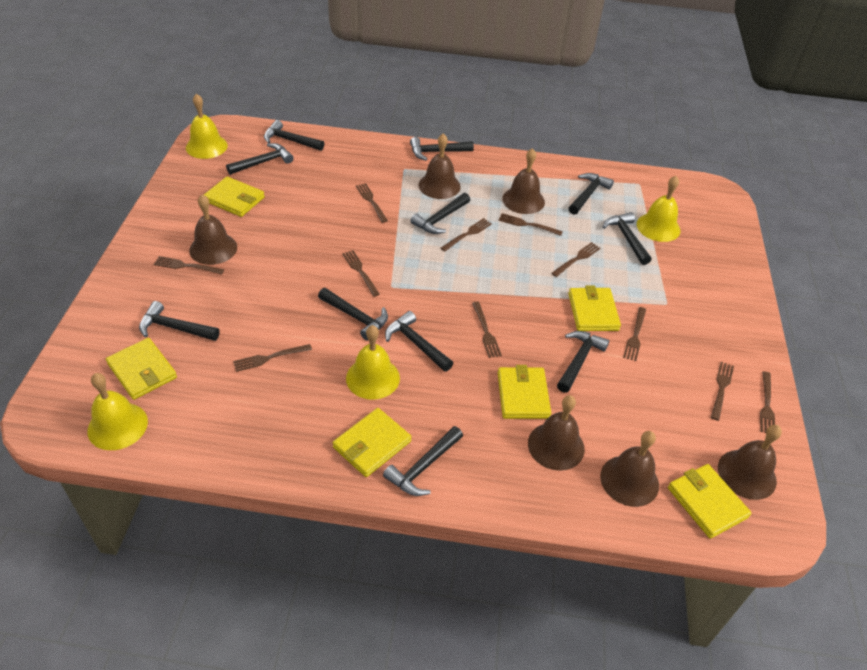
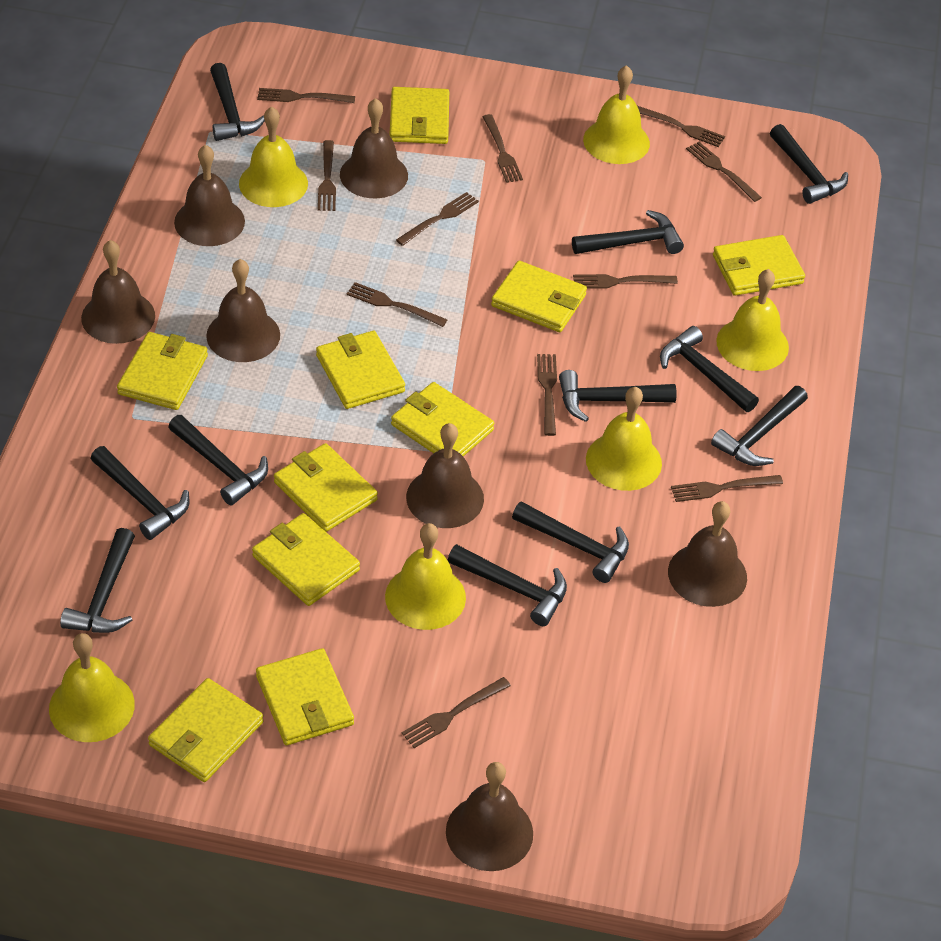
brown bell: 6 -> 7
yellow bell: 4 -> 6
yellow wallet: 6 -> 10

